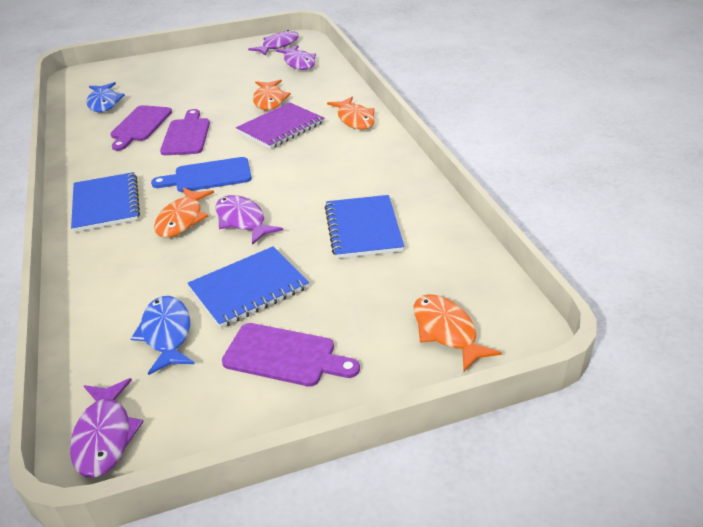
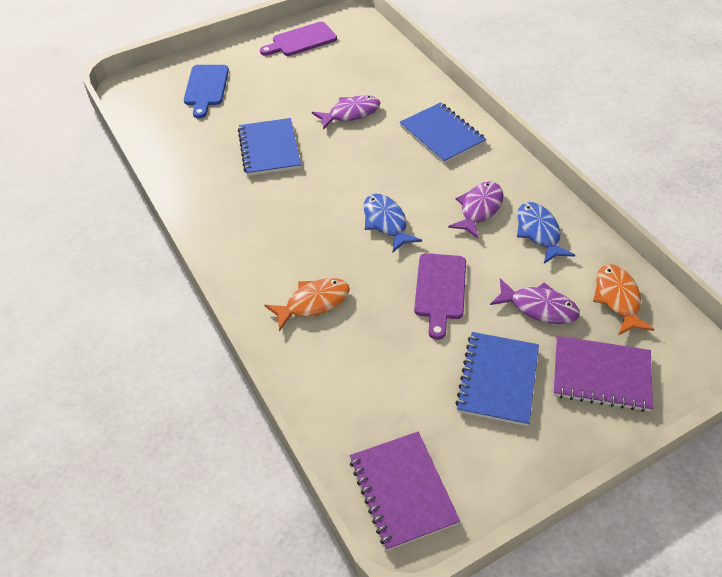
orange fish: 4 -> 2
purple cutting board: 3 -> 2
purple fish: 4 -> 3
purple notebook: 1 -> 2

